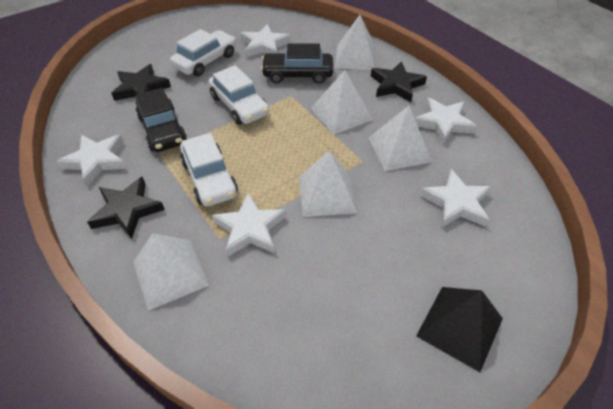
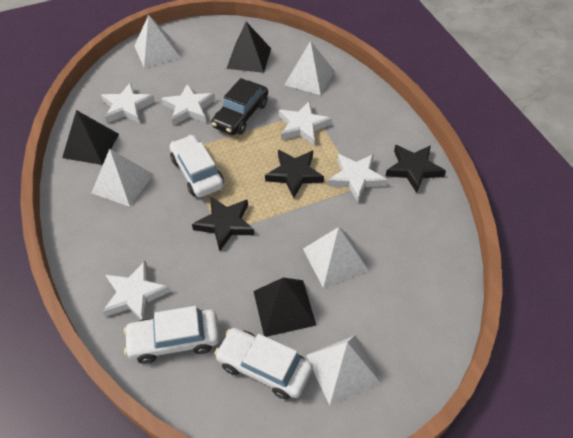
black car: 2 -> 1
black pyramid: 1 -> 3

